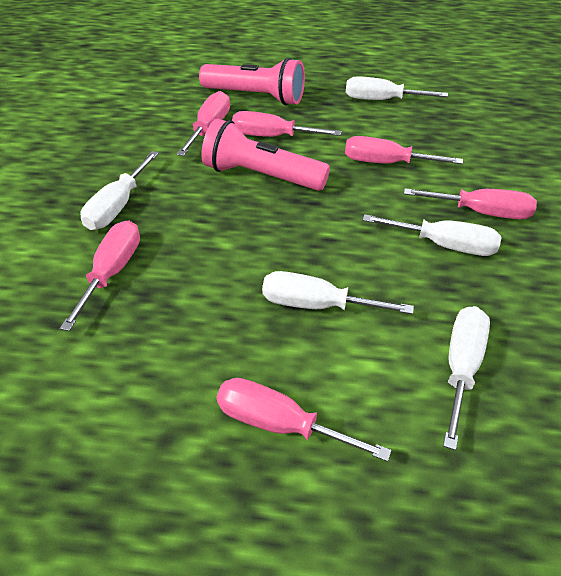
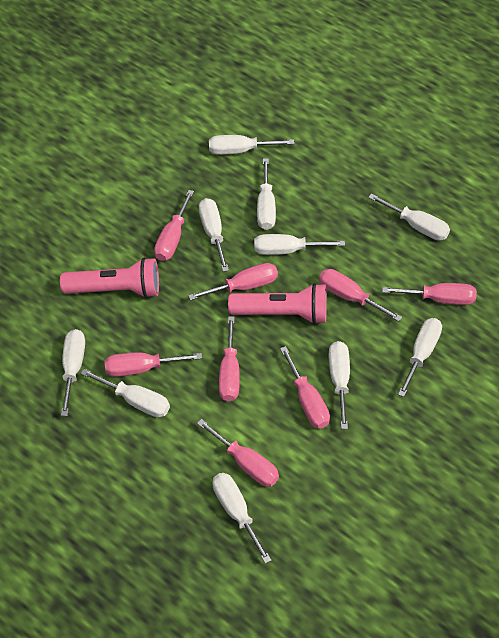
pink screwdriver: 6 -> 8
white screwdriver: 5 -> 10

